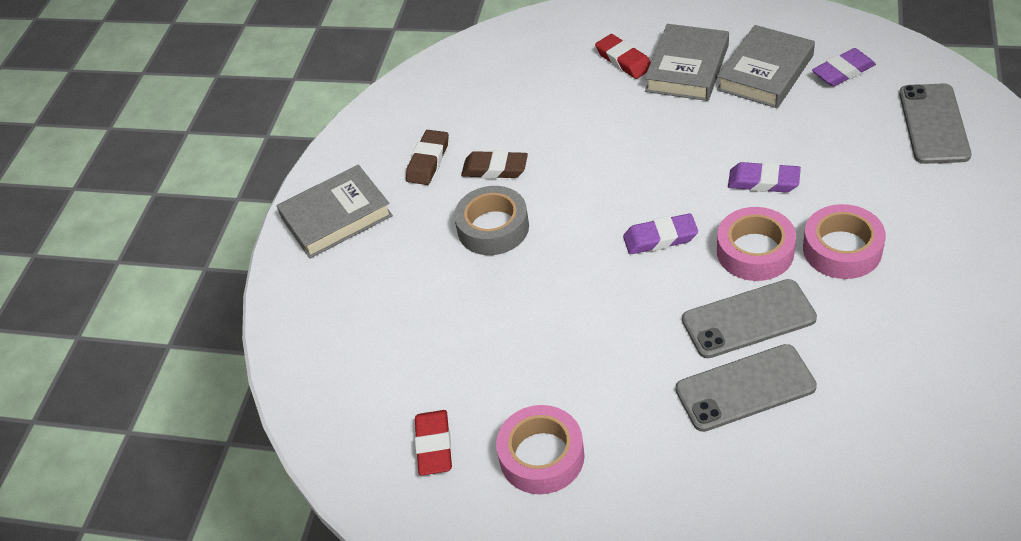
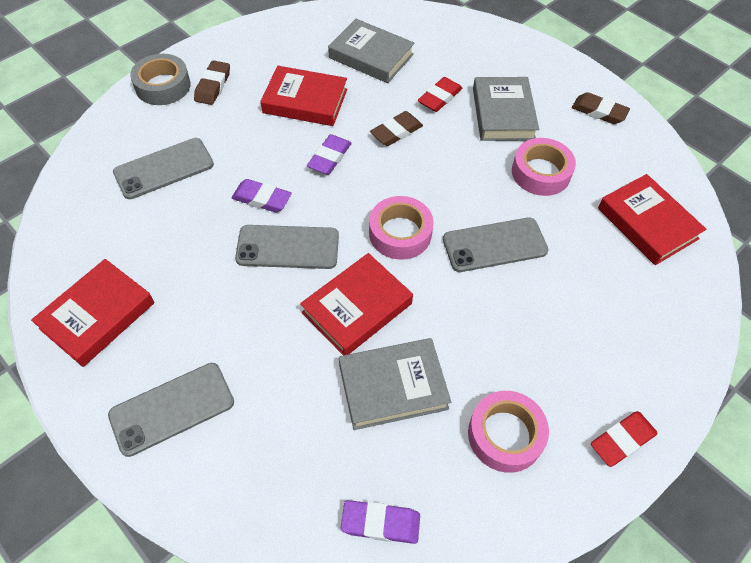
brown eraser: 2 -> 3
grey phone: 3 -> 4
red book: 0 -> 4

